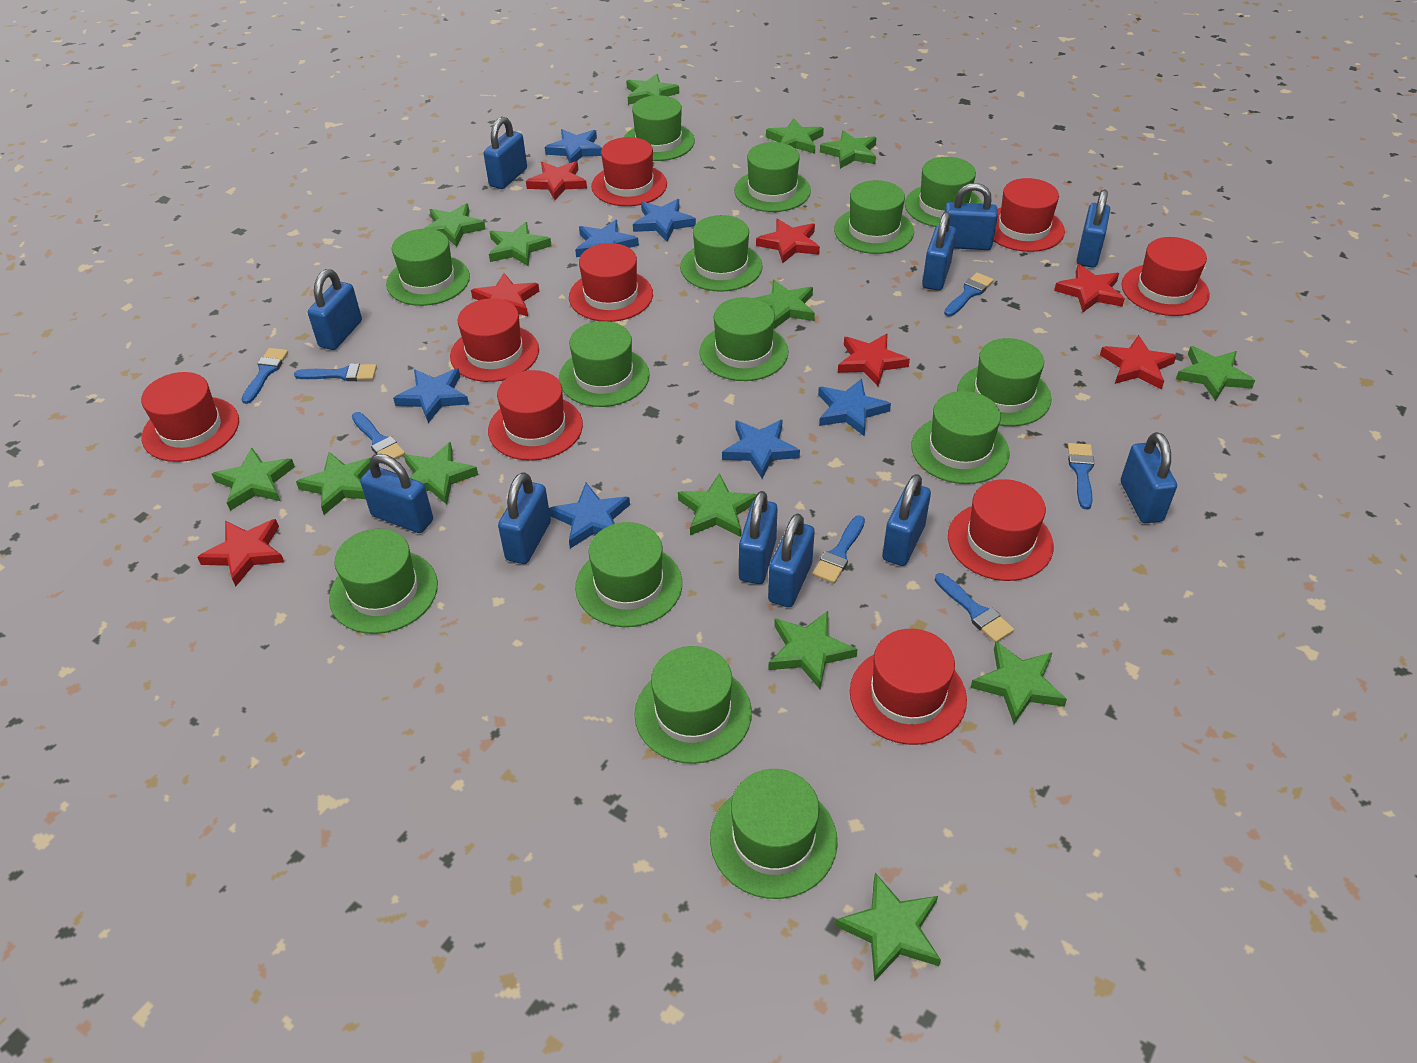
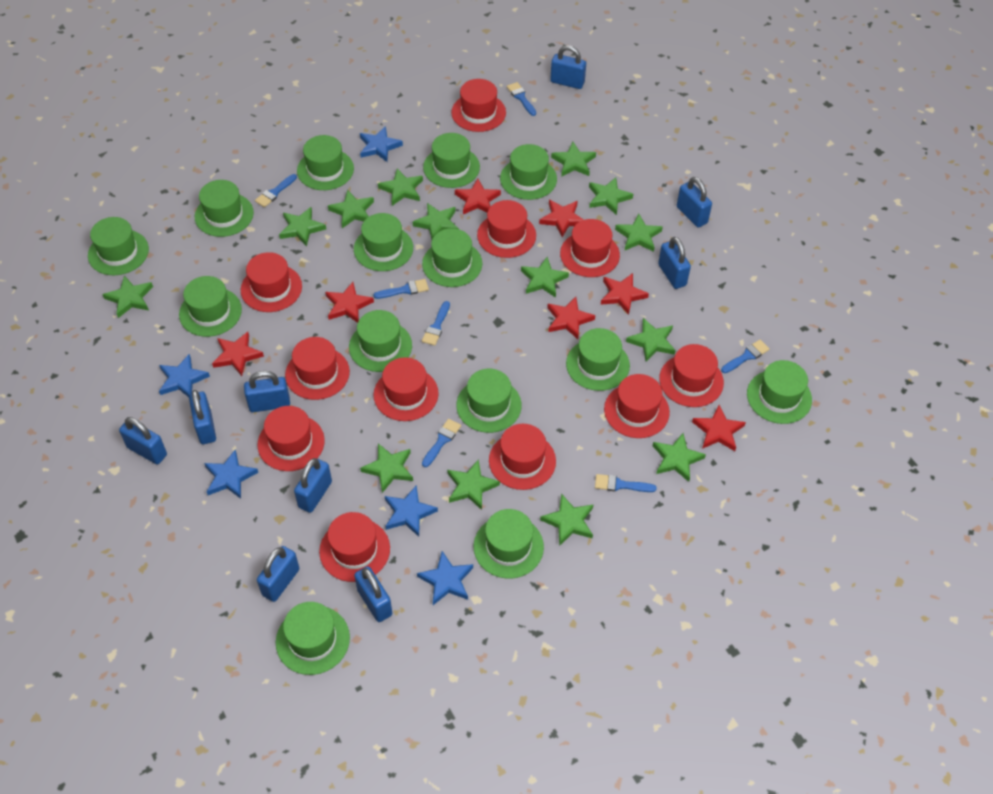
blue padlock: 11 -> 9
blue star: 7 -> 5
red hat: 9 -> 11

